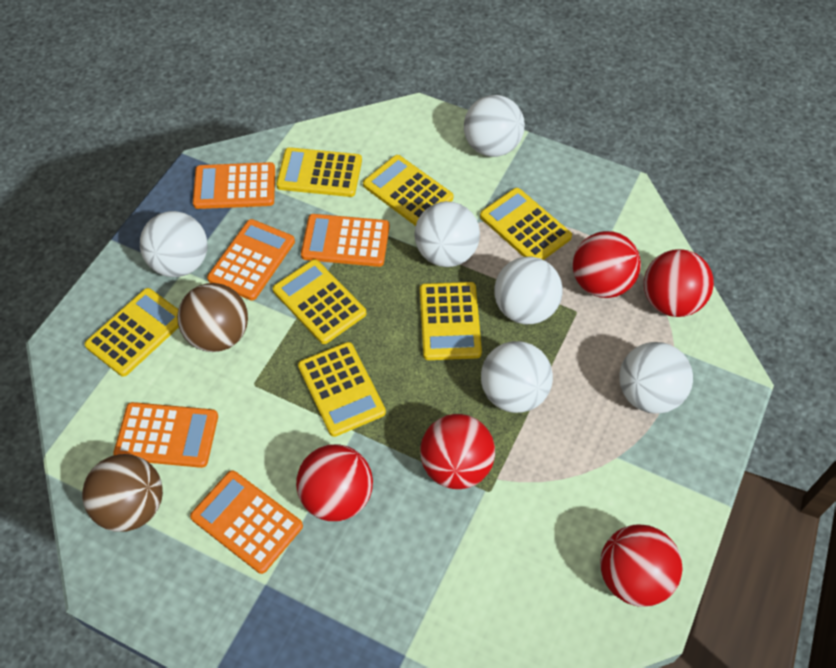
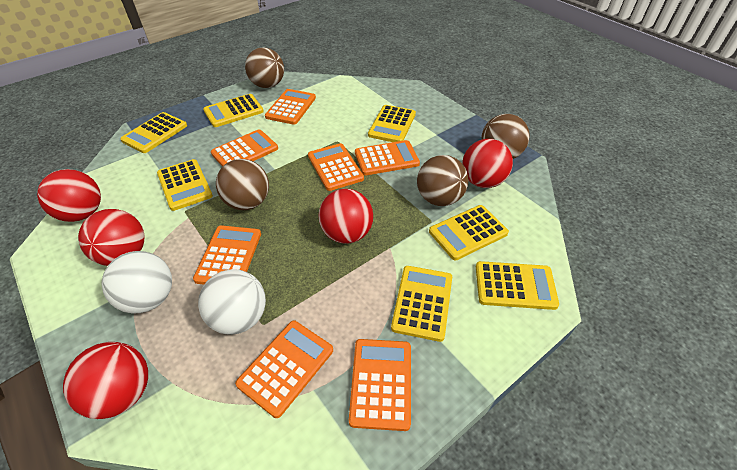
brown ball: 2 -> 4
orange calculator: 5 -> 7
white ball: 6 -> 2

